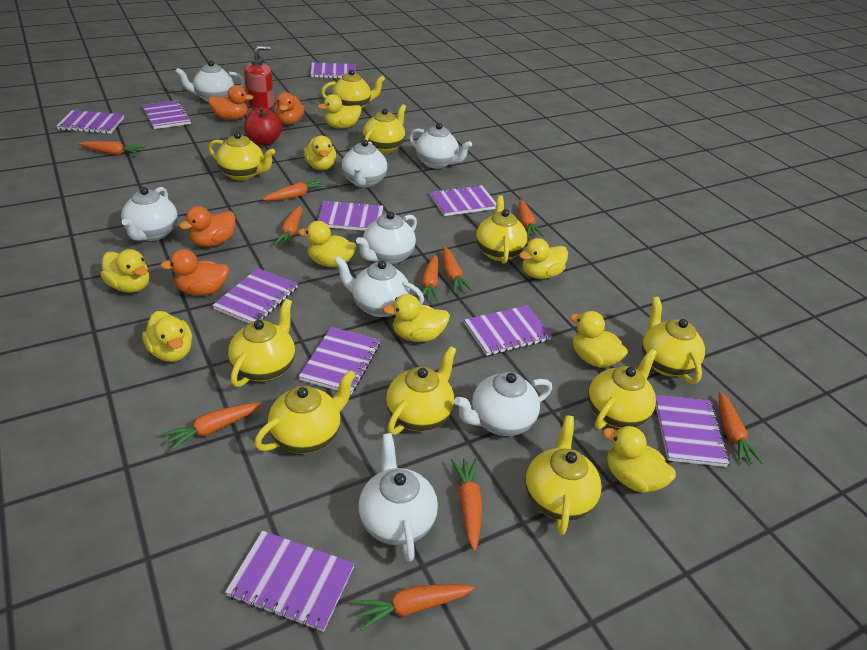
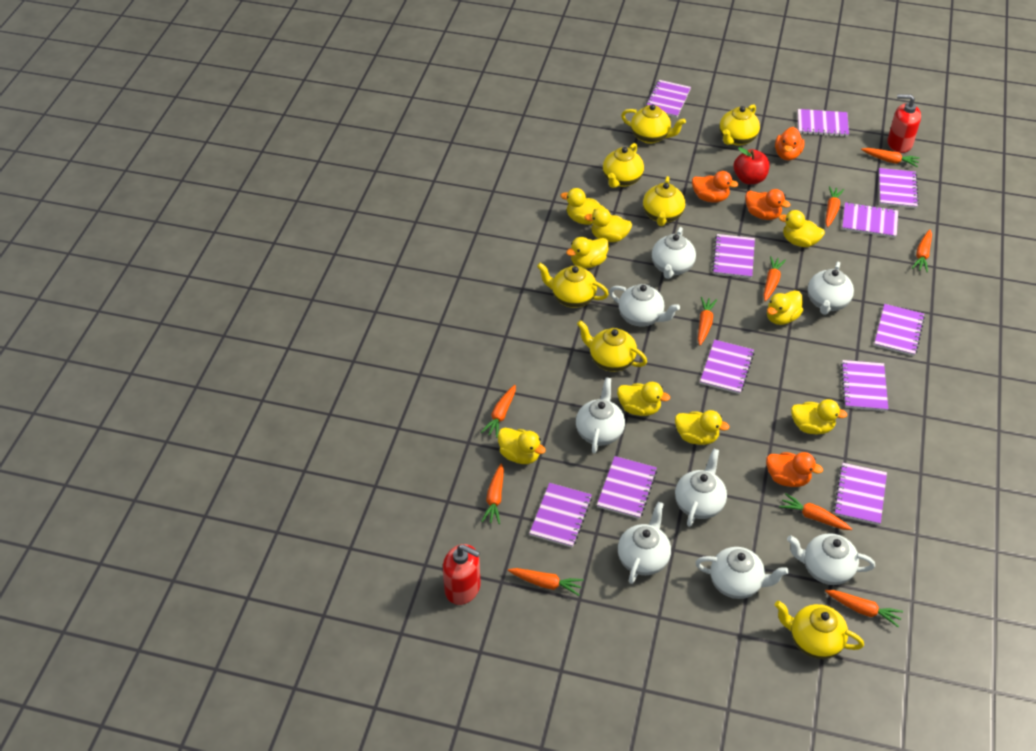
purple notebook: 10 -> 11
red soap dispenser: 1 -> 2
yellow teapot: 10 -> 7

